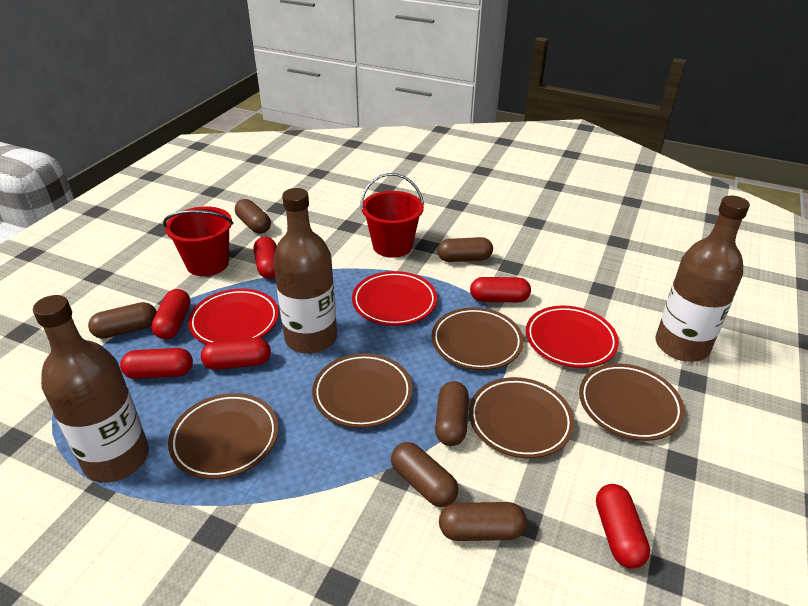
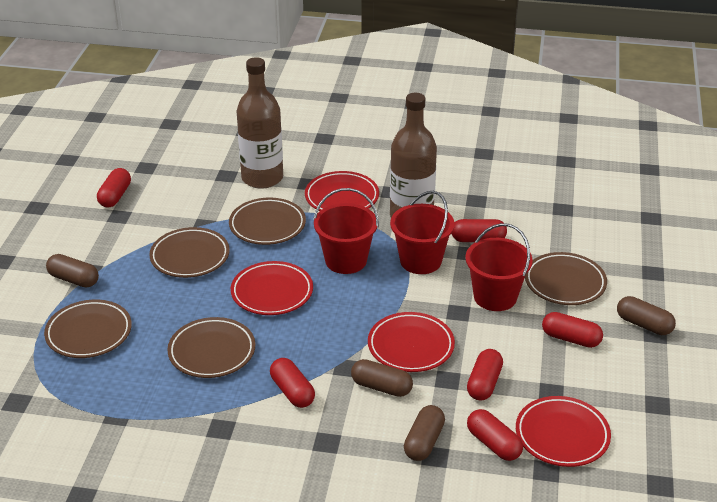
brown bottle: 3 -> 2
brown capsule: 6 -> 4
red bucket: 2 -> 3
red plate: 3 -> 4

